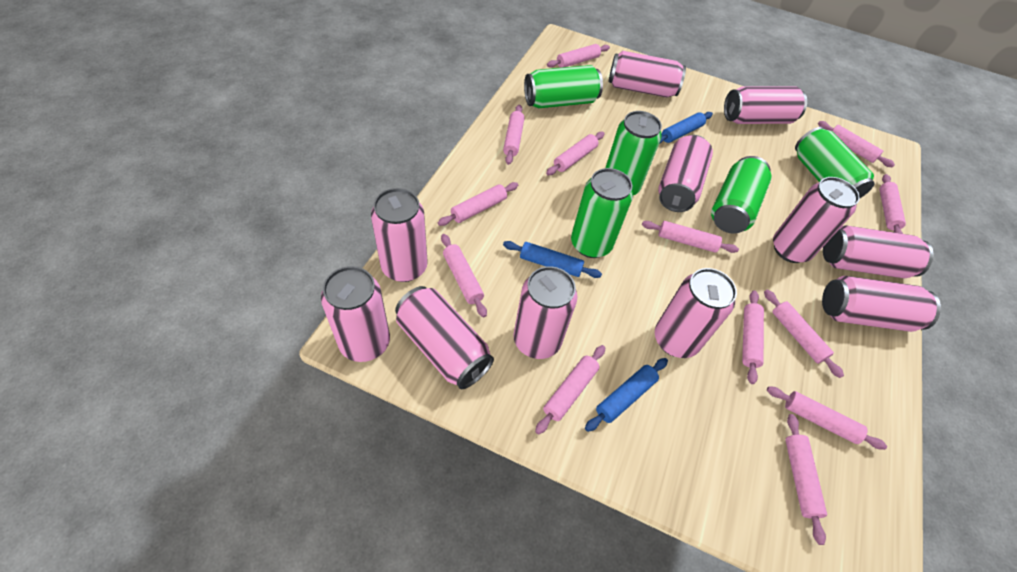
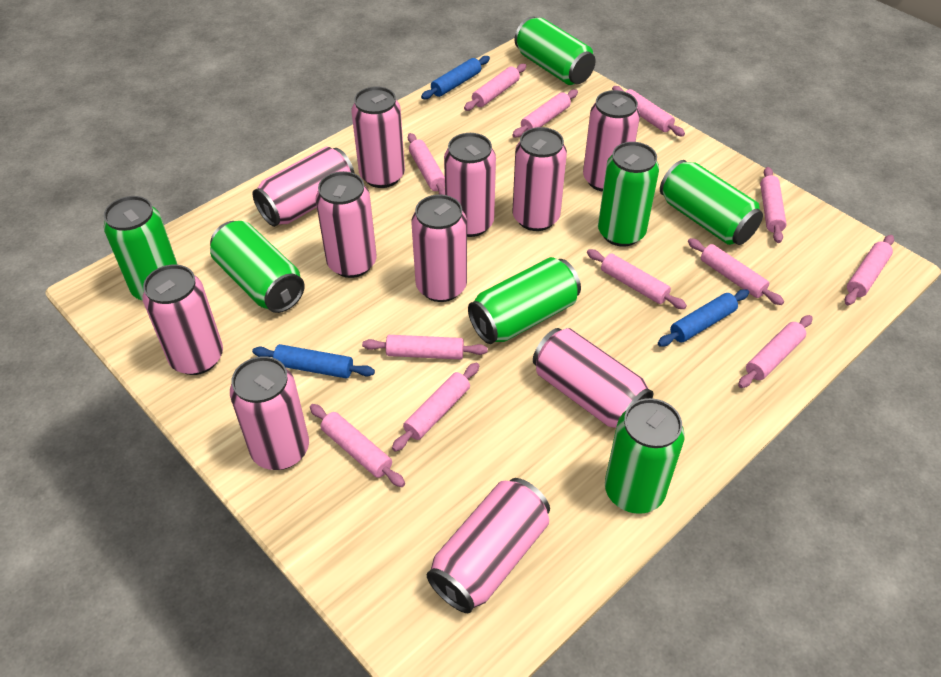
green can: 5 -> 7
pink rolling pin: 13 -> 12

